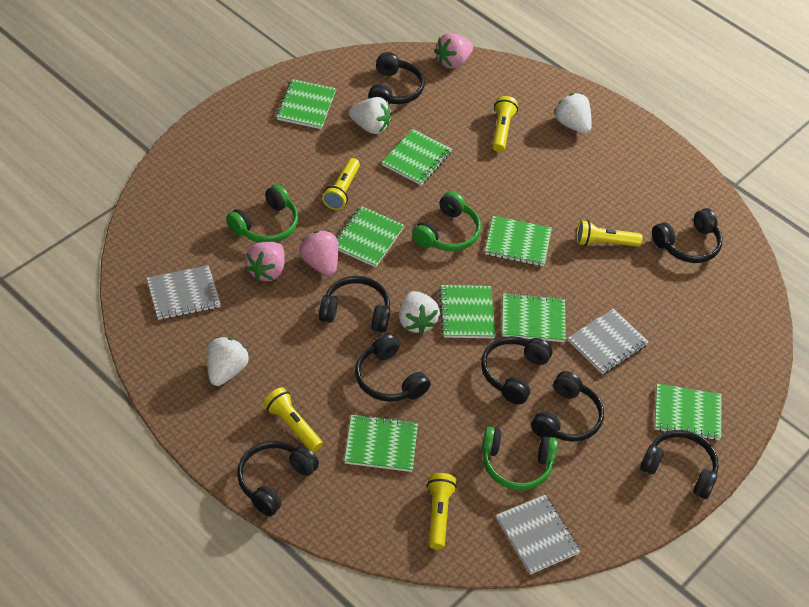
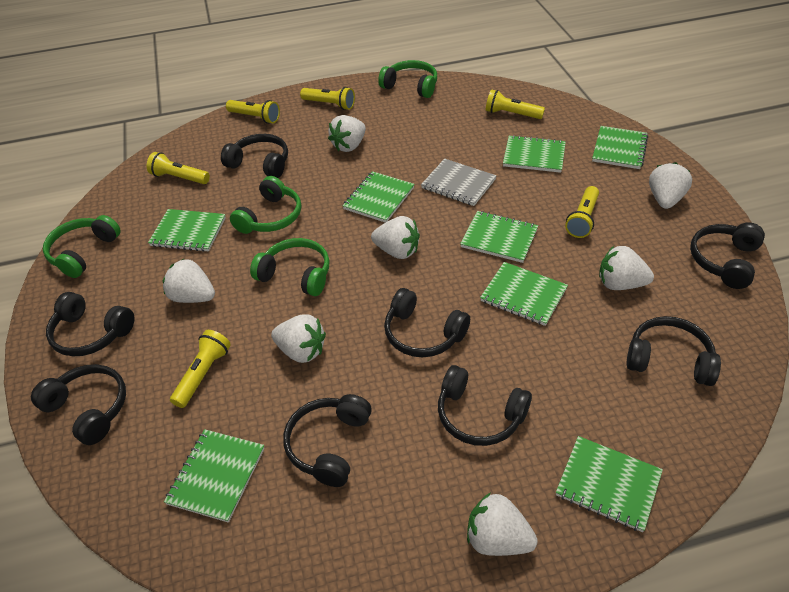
green headphones: 3 -> 4
grey notebook: 3 -> 1
pink strawberry: 3 -> 0
white strawberry: 4 -> 7
yellow flashlight: 5 -> 6

